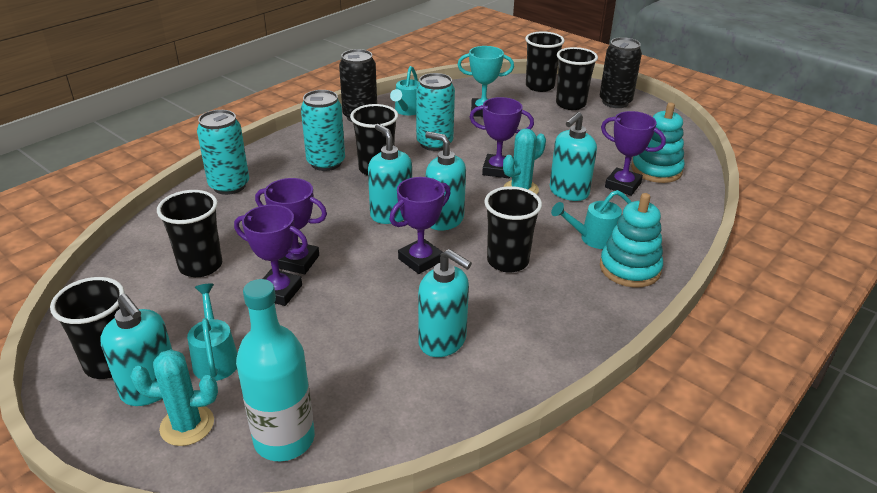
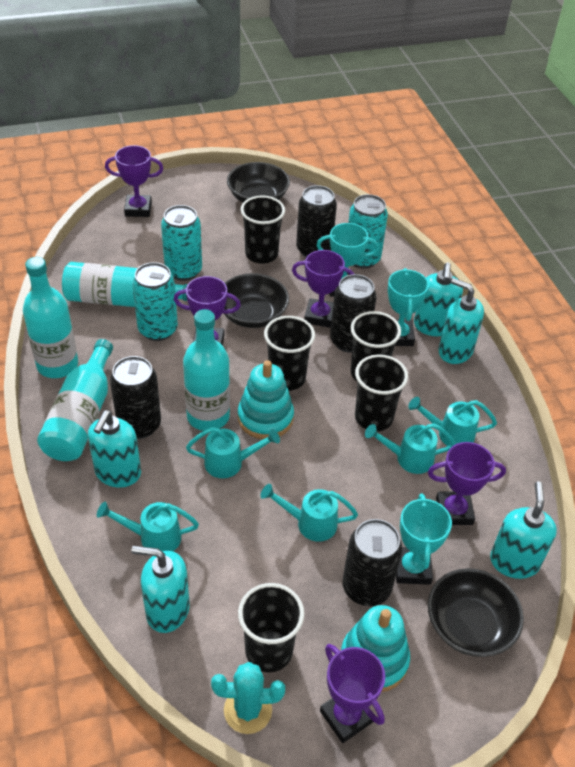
black bowl: 0 -> 3
black can: 2 -> 4
black cup: 6 -> 5
turquoise bottle: 1 -> 4
turquoise cactus: 2 -> 1
turquoise trophy: 1 -> 3
turquoise watering can: 3 -> 5

